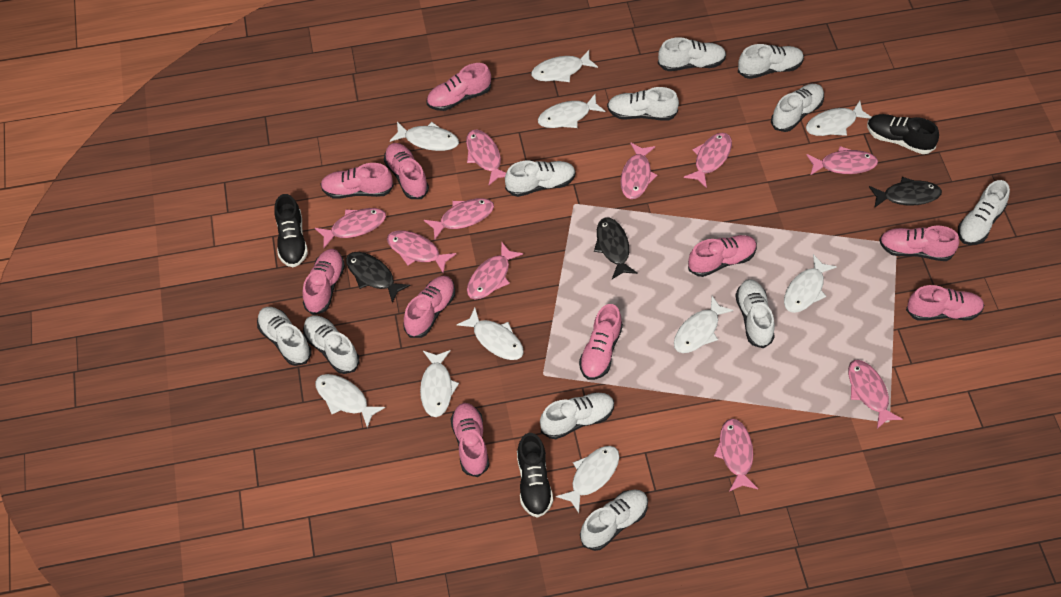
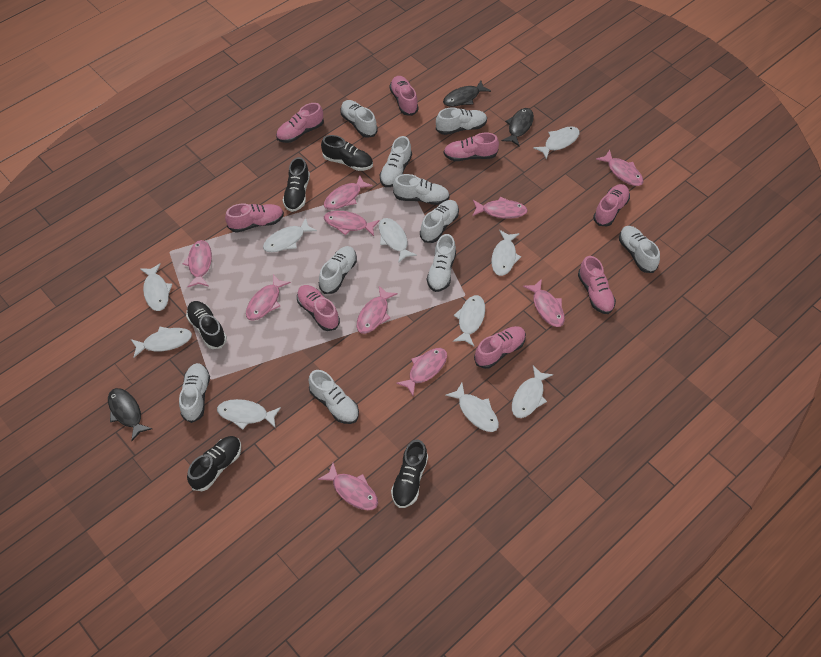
black shoe: 3 -> 5
pink shoe: 10 -> 8
white shoe: 11 -> 10

